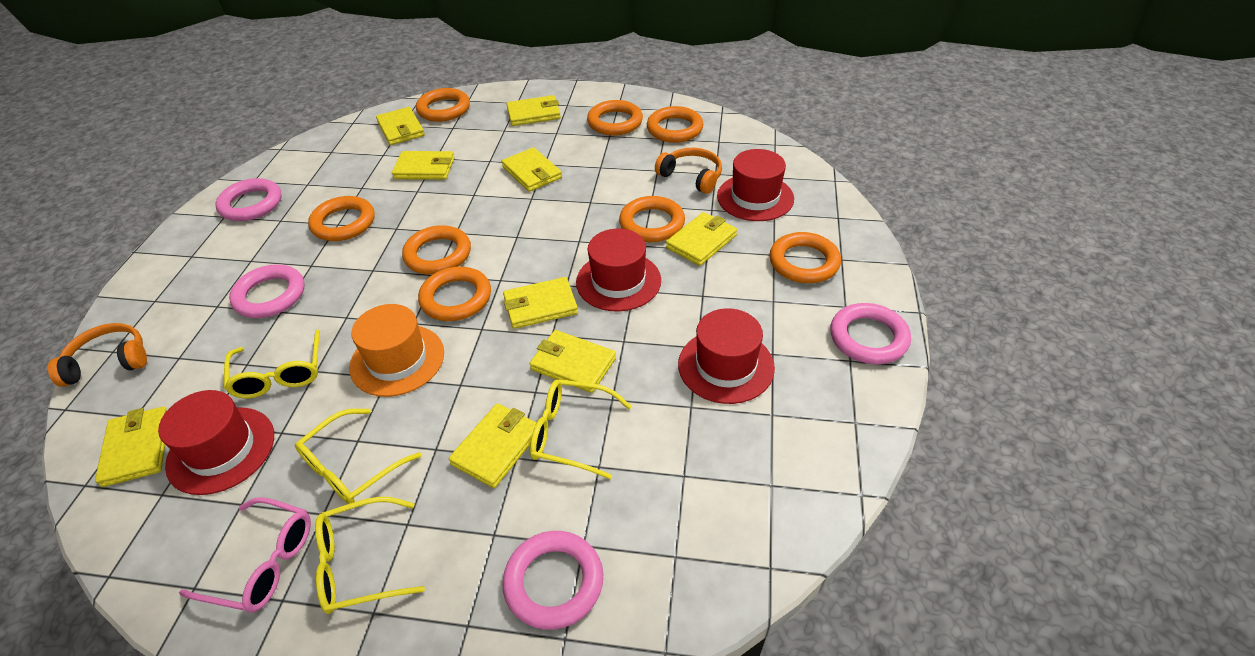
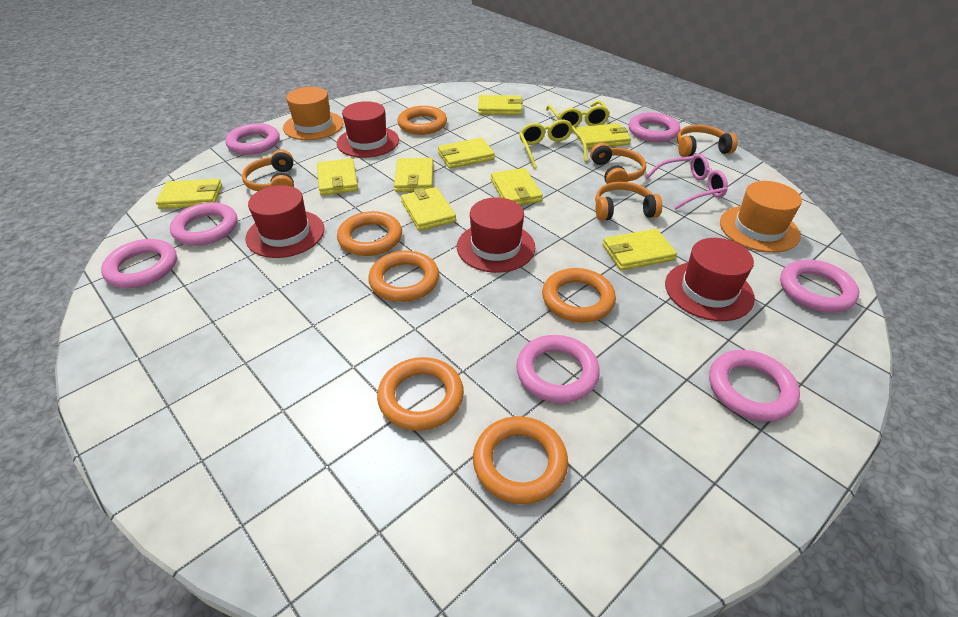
orange hat: 1 -> 2
orange headphones: 2 -> 4
orange ring: 8 -> 6
pink ring: 4 -> 7
yellow glasses: 4 -> 2

